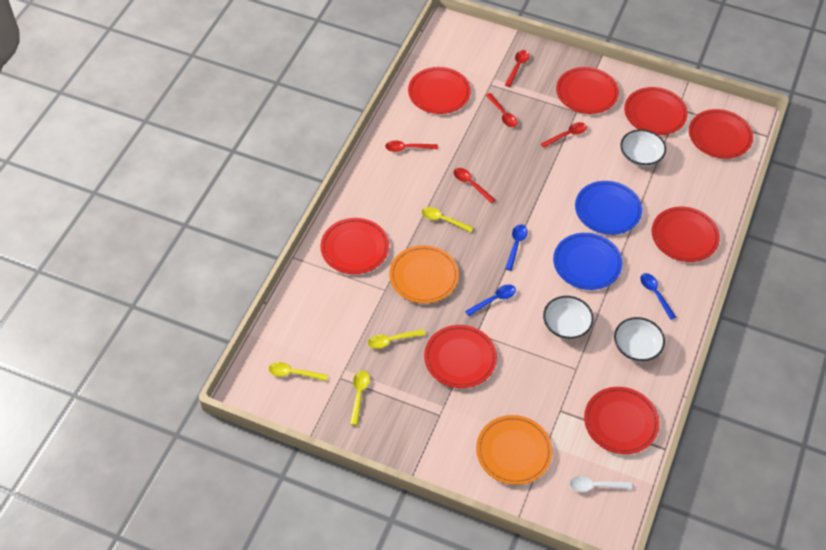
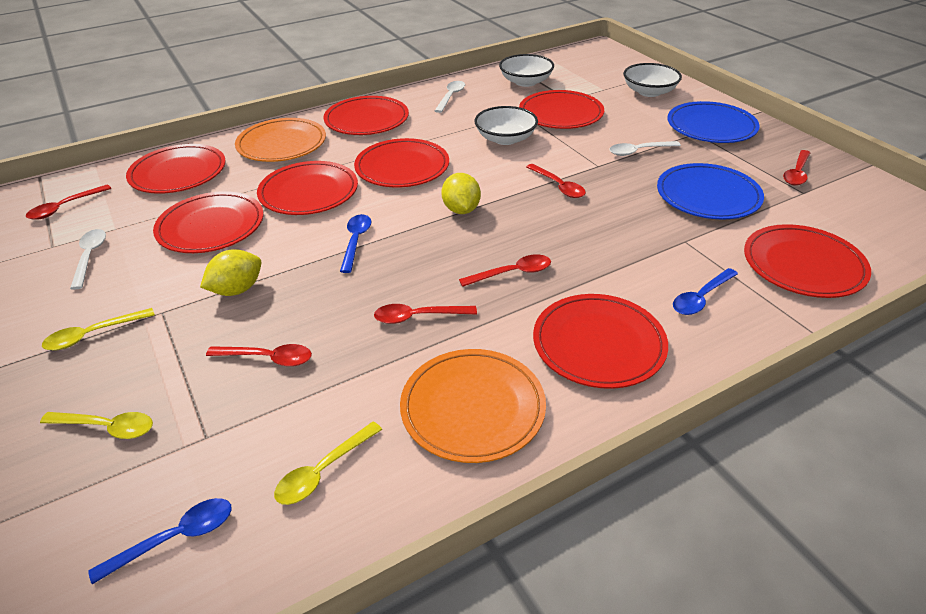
red spoon: 5 -> 6
white spoon: 1 -> 3
yellow lemon: 0 -> 2
yellow spoon: 4 -> 3

